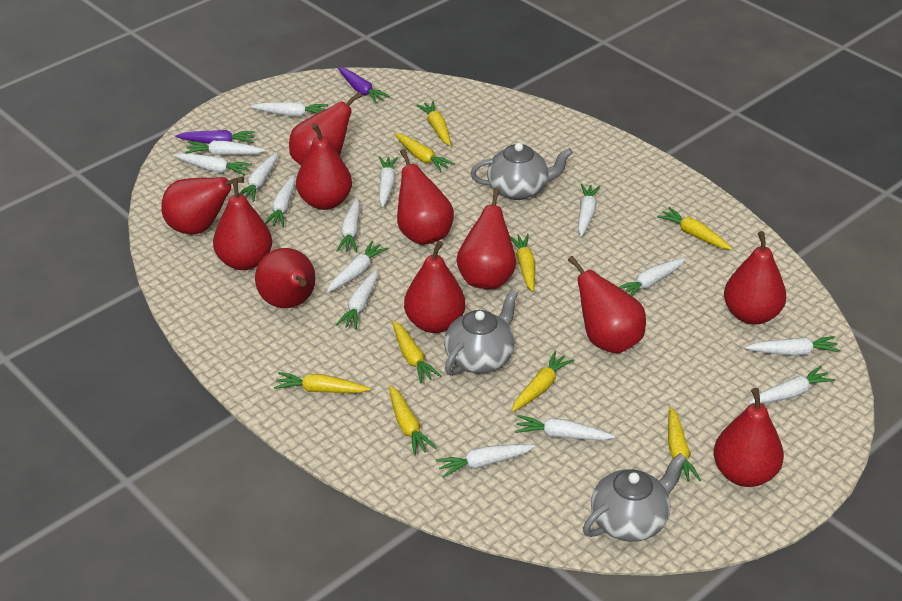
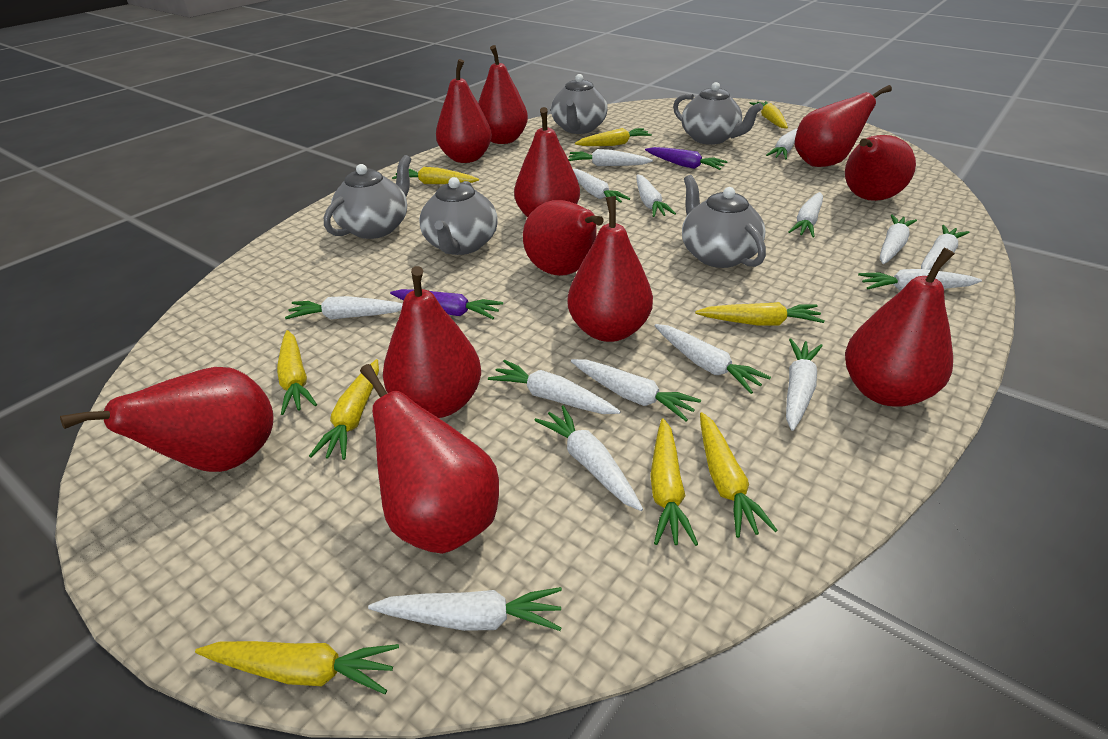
grey teapot: 3 -> 5

